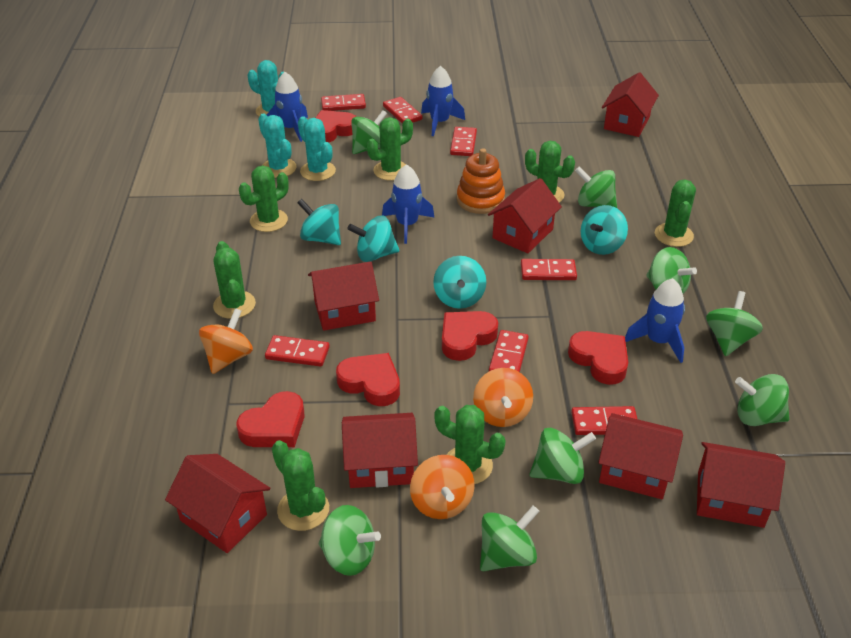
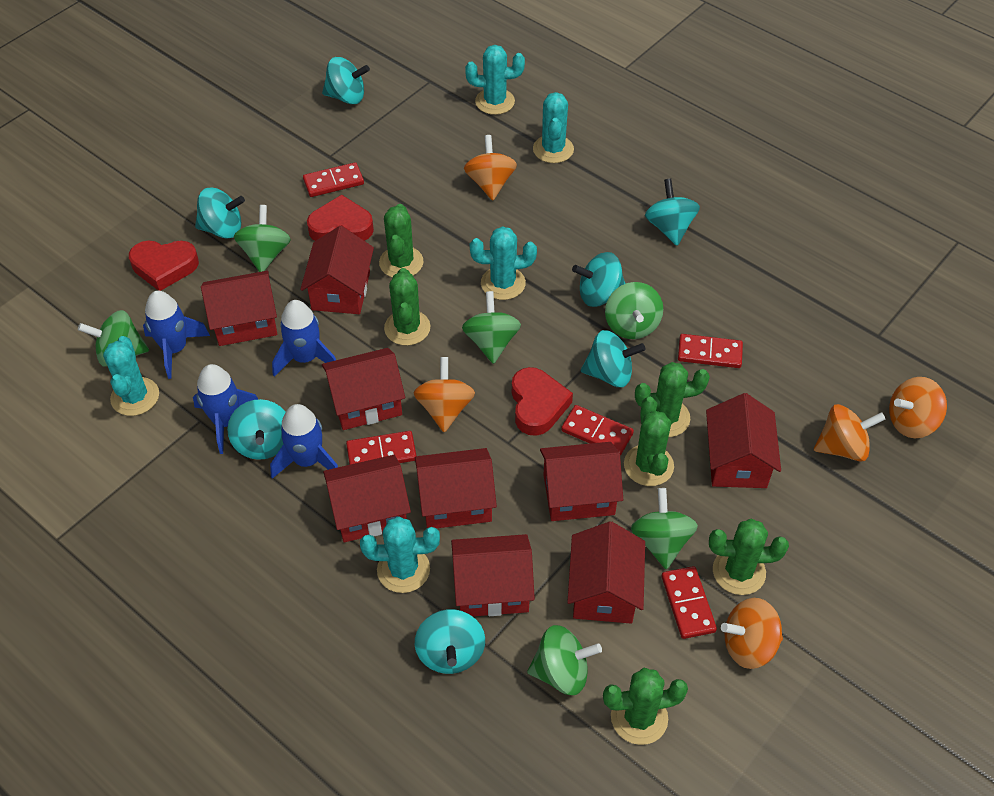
green cactus: 7 -> 6
green spinning top: 8 -> 6
orange spinning top: 3 -> 5
orange stacking toy: 1 -> 0
red domino: 7 -> 5
red heart: 5 -> 3
red house: 7 -> 9
turquoise cactus: 3 -> 5
turquoise spinning top: 4 -> 7

